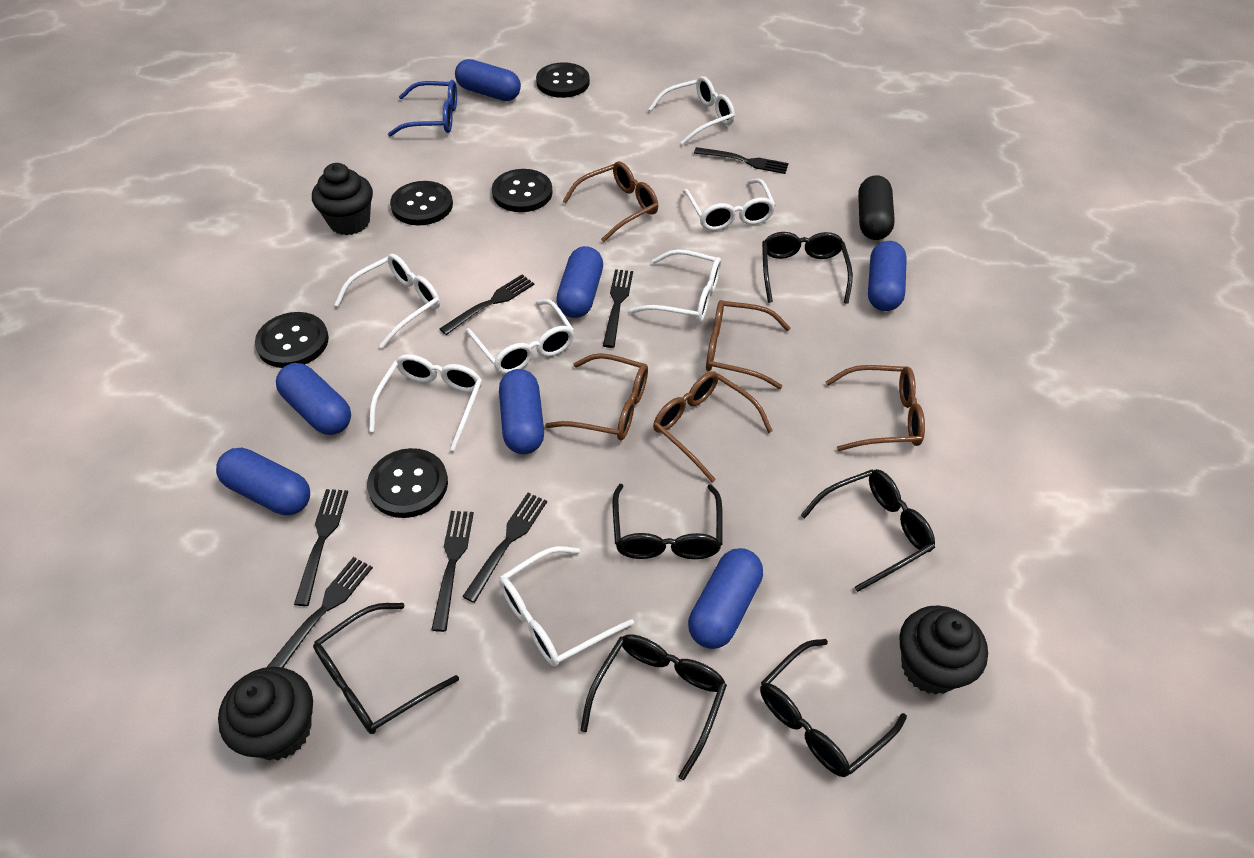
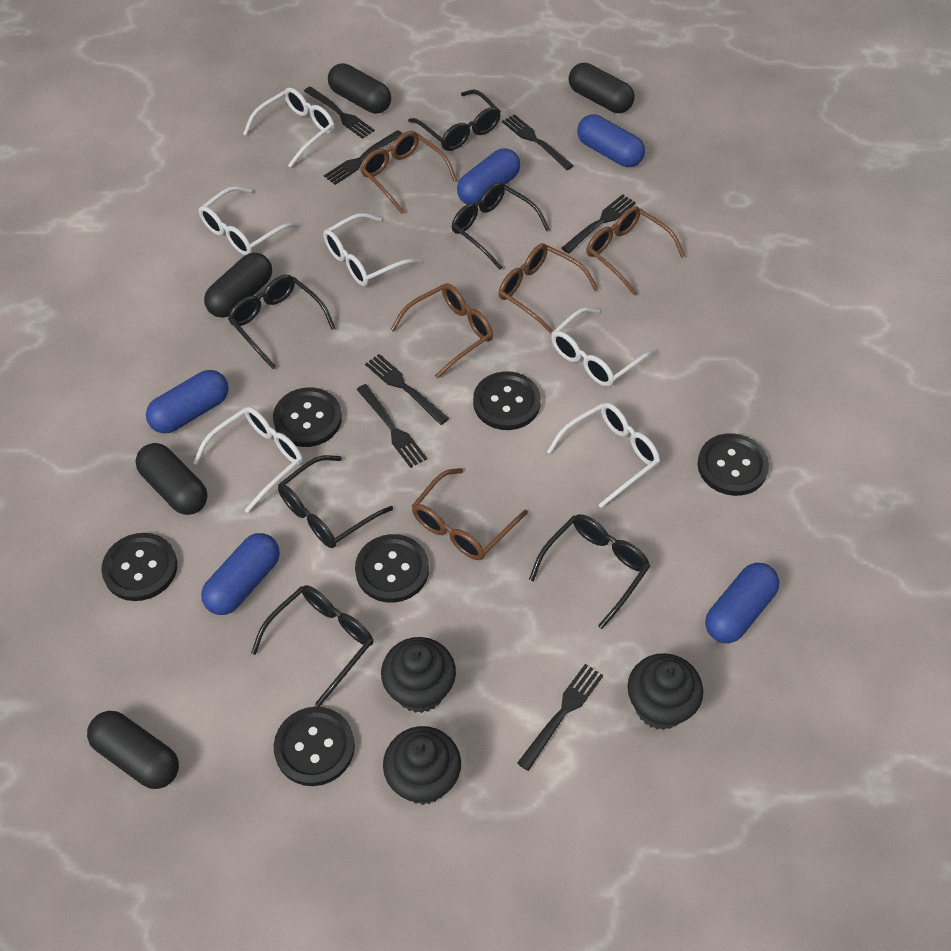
black button: 5 -> 6
black capsule: 1 -> 5
blue capsule: 7 -> 5
blue glasses: 1 -> 0
white glasses: 7 -> 6

